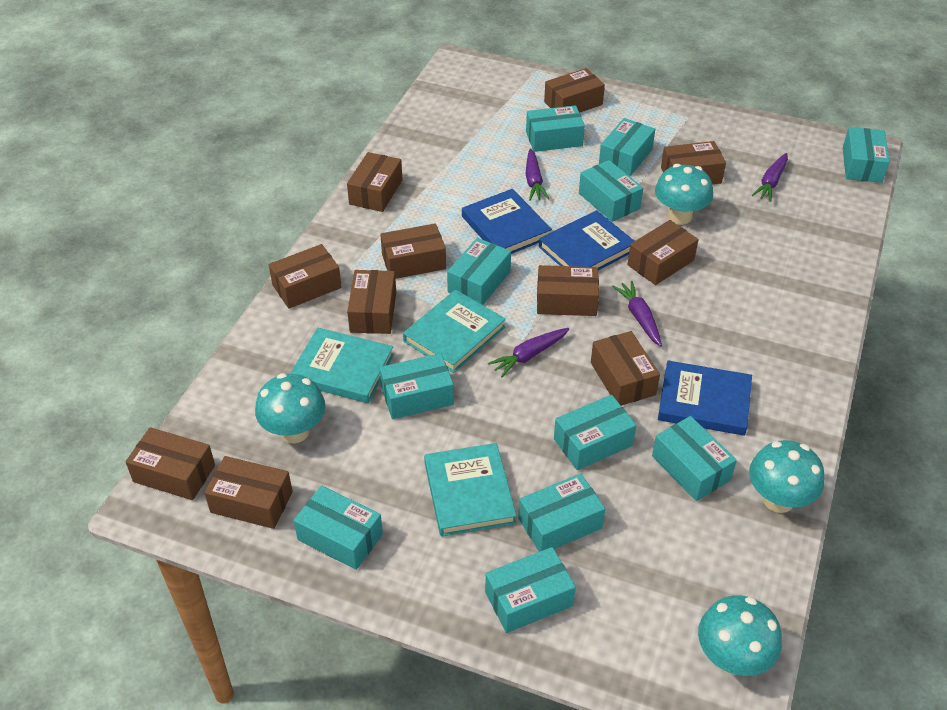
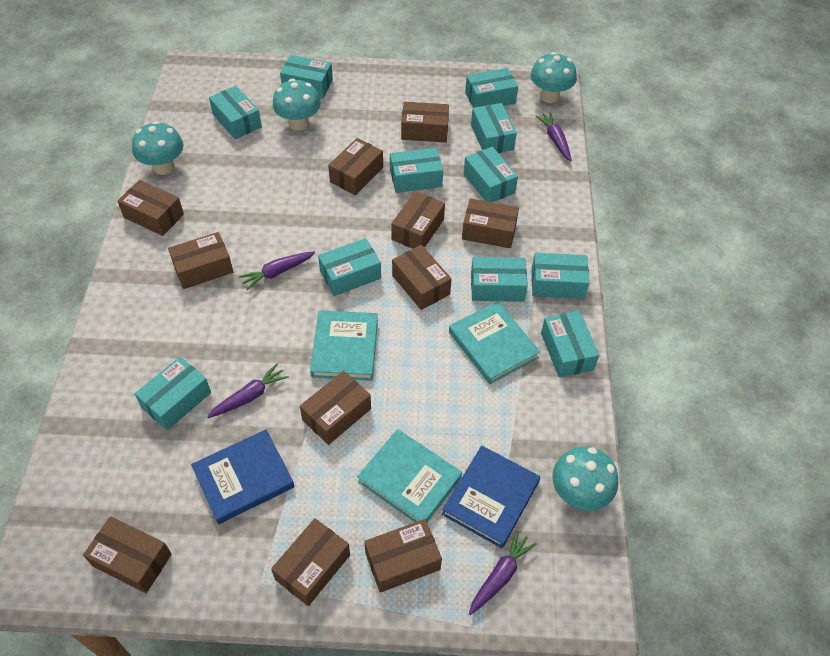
blue book: 3 -> 2

